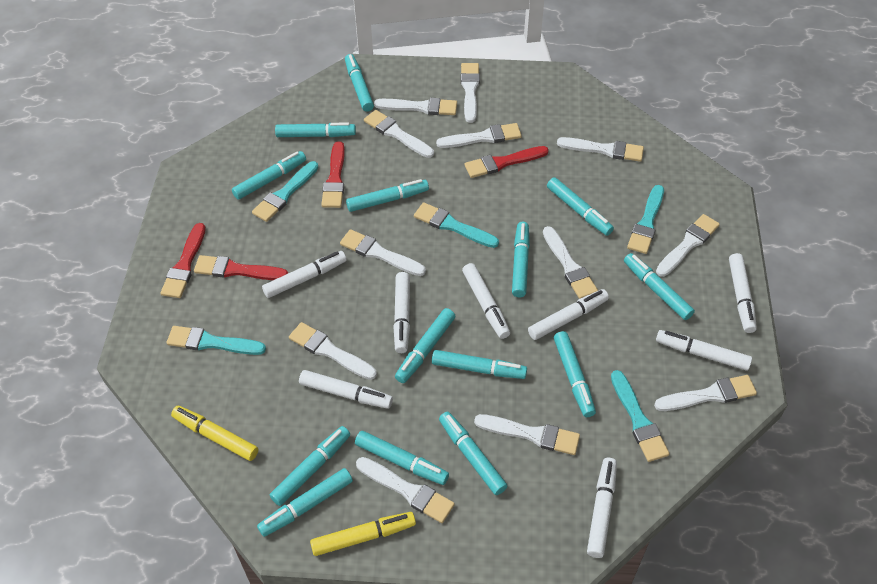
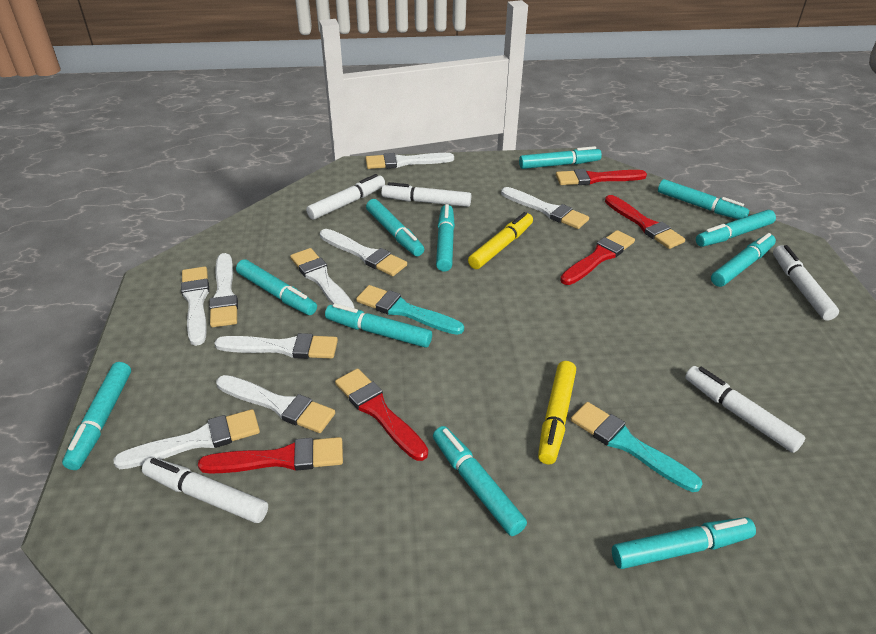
red brush: 4 -> 5
turquoise brush: 5 -> 2
turquoise marker: 14 -> 11
white brush: 12 -> 9
white marker: 8 -> 5

